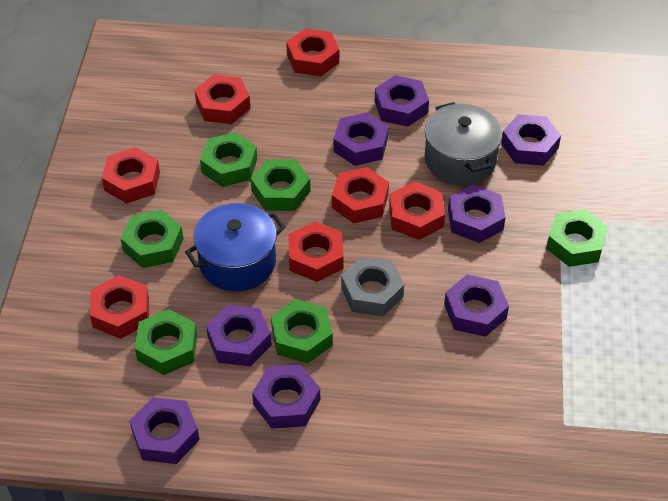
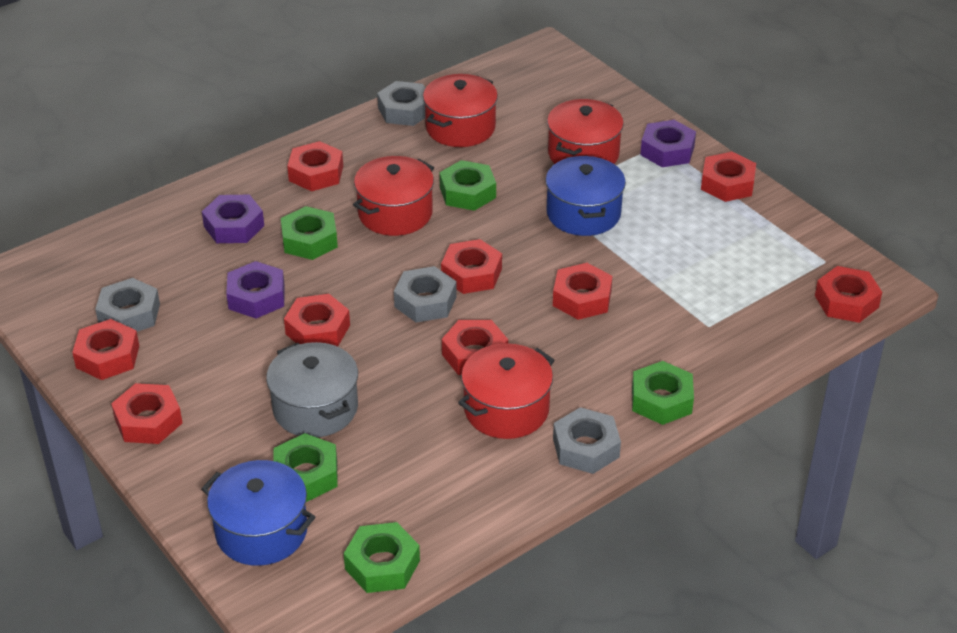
blue pot: 1 -> 2
green nut: 6 -> 5
grey nut: 1 -> 4
purple nut: 8 -> 3
red nut: 7 -> 9
red pot: 0 -> 4

